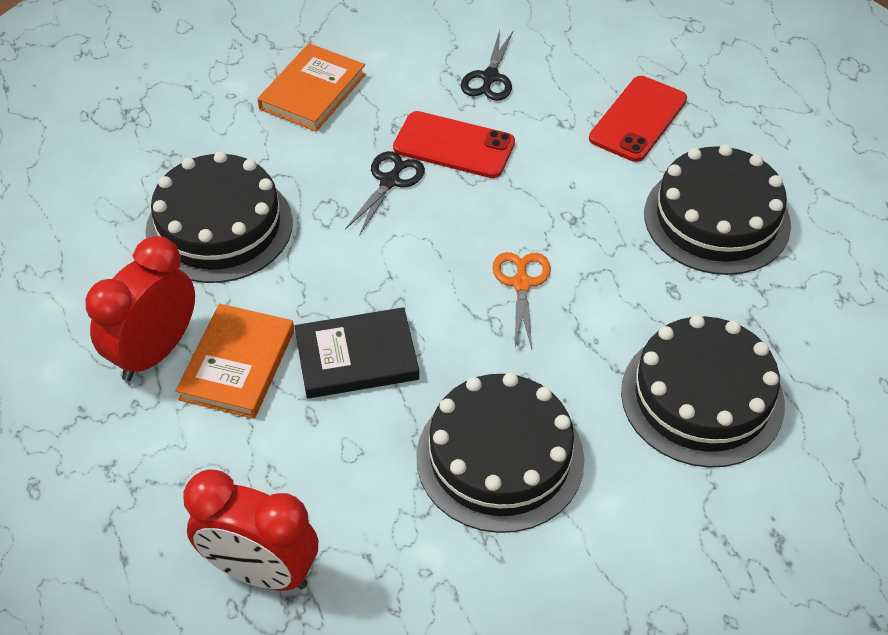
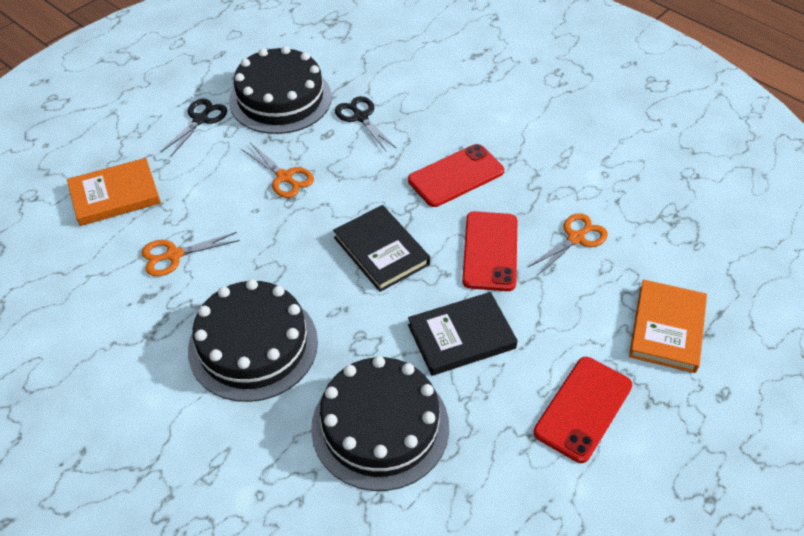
black book: 1 -> 2
black cake: 4 -> 3
orange scissors: 1 -> 3
red clock: 2 -> 0
red phone: 2 -> 3

